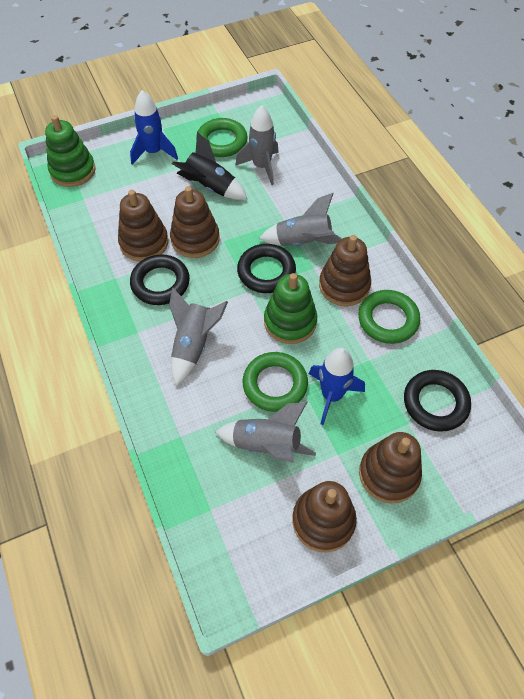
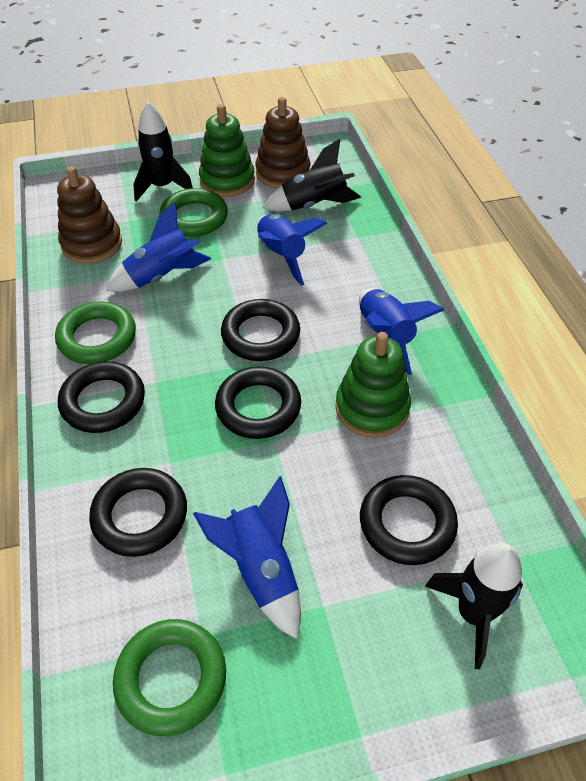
black ring: 3 -> 5
black rocket: 1 -> 3
blue rocket: 2 -> 4
brown stacking toy: 5 -> 2
grey rocket: 4 -> 0

